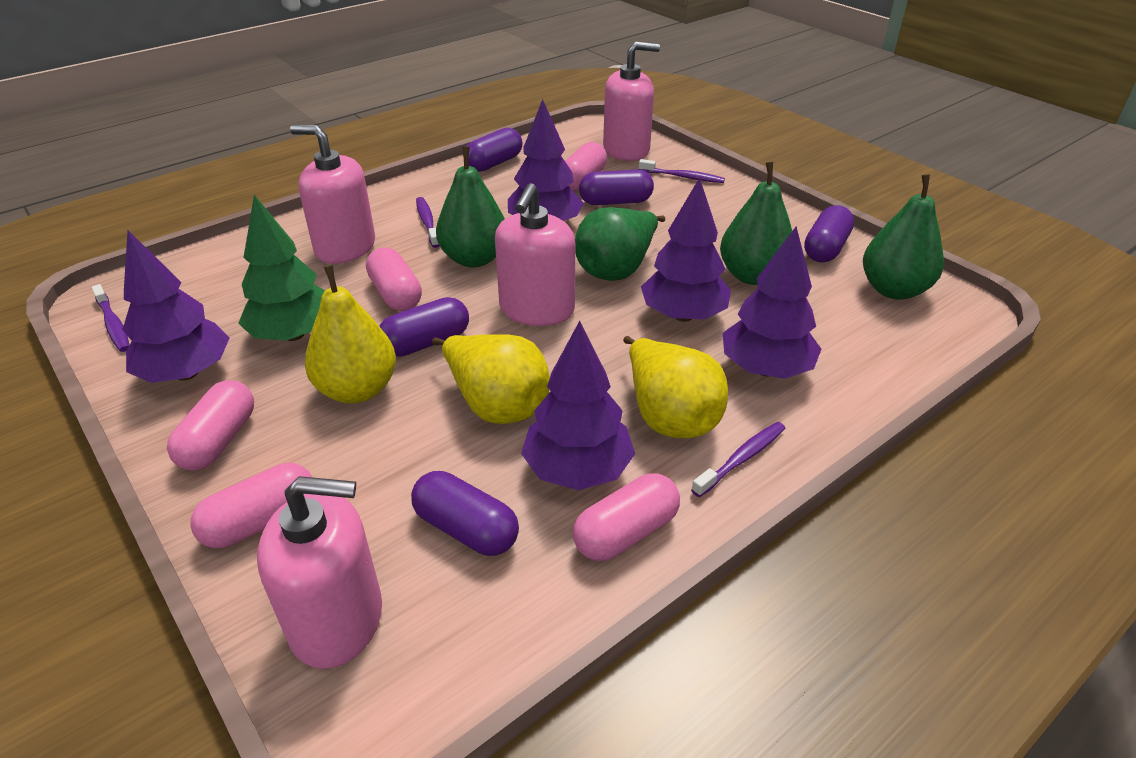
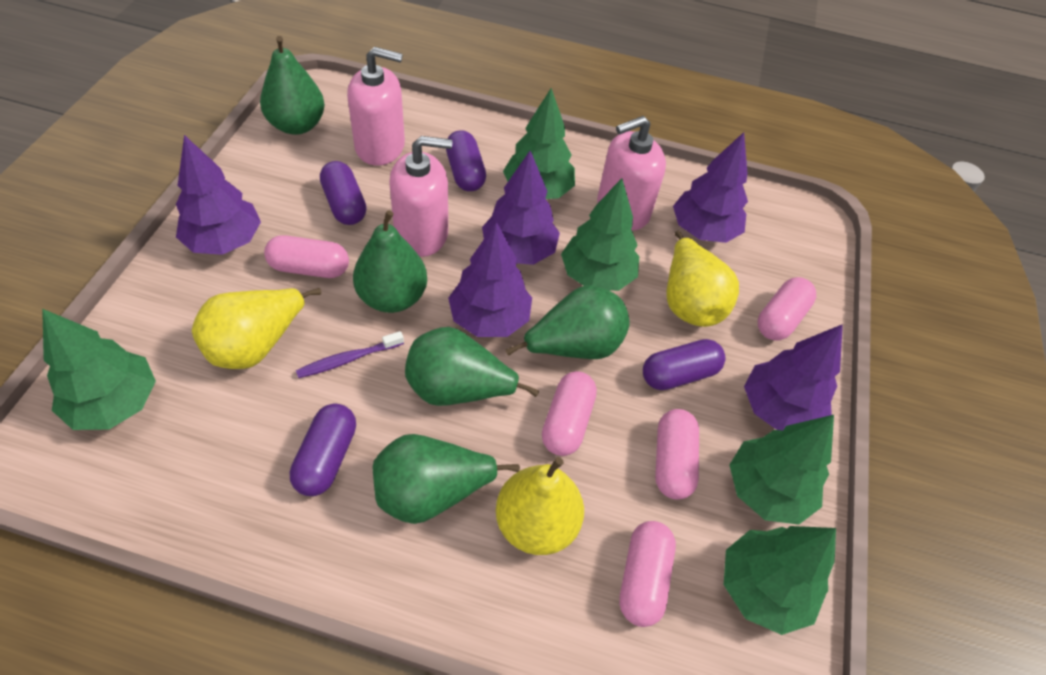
green pear: 4 -> 5
green tree: 1 -> 5
pink soap dispenser: 4 -> 3
purple capsule: 5 -> 4
purple toothbrush: 4 -> 1

